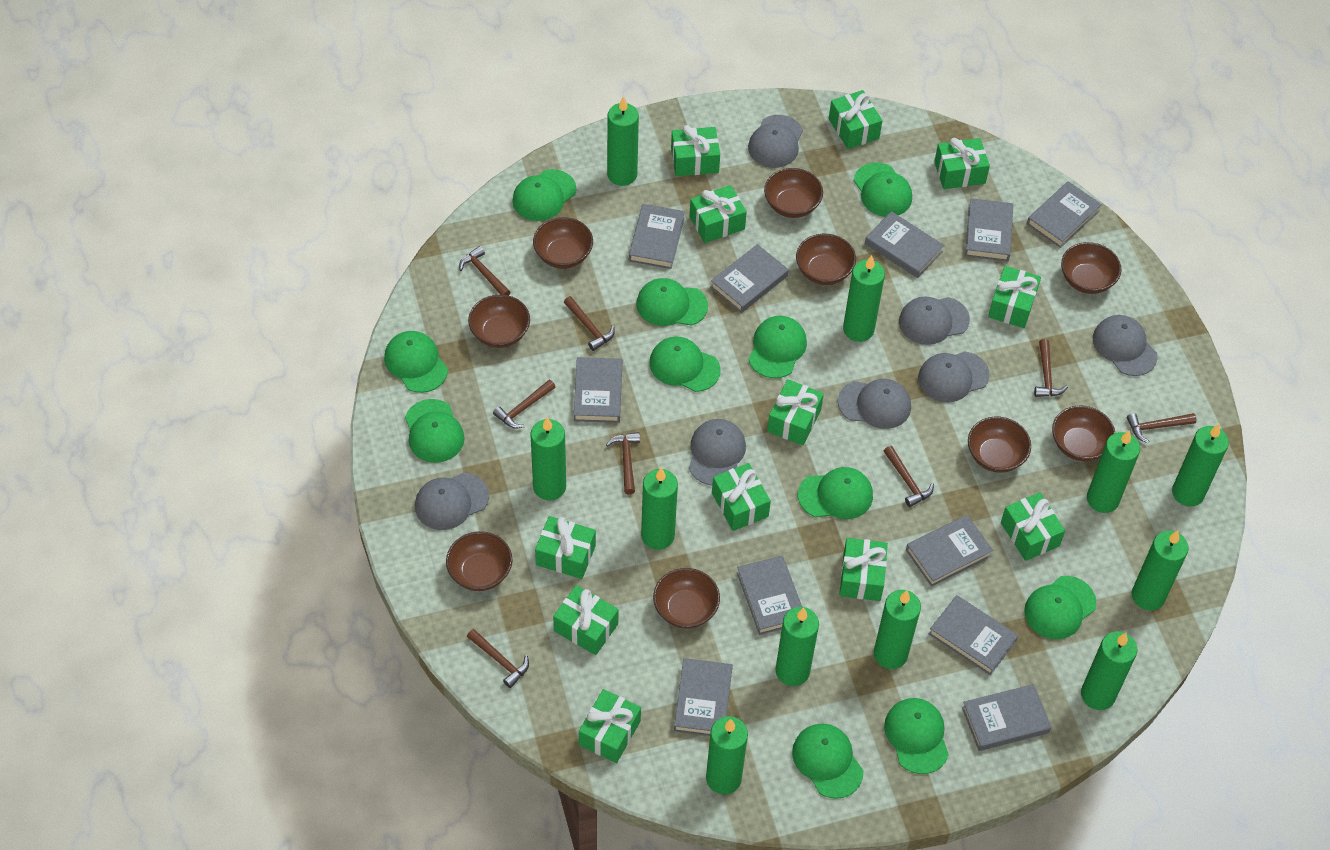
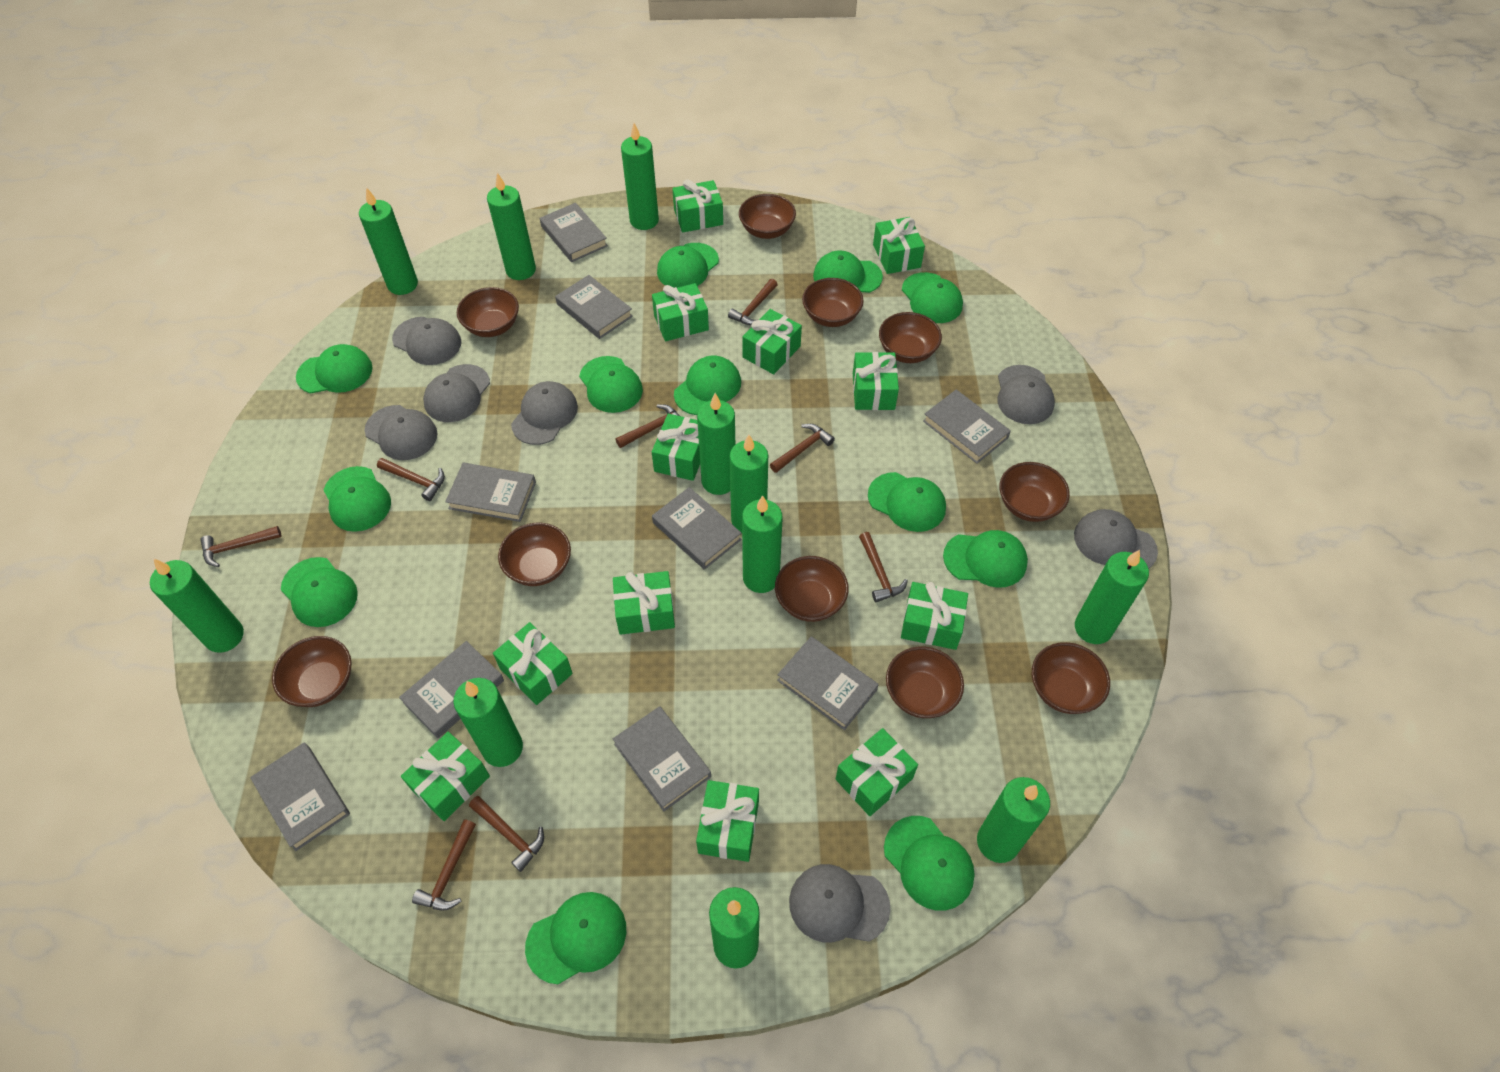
brown bowl: 9 -> 10
green cap: 11 -> 12
grey book: 11 -> 9

